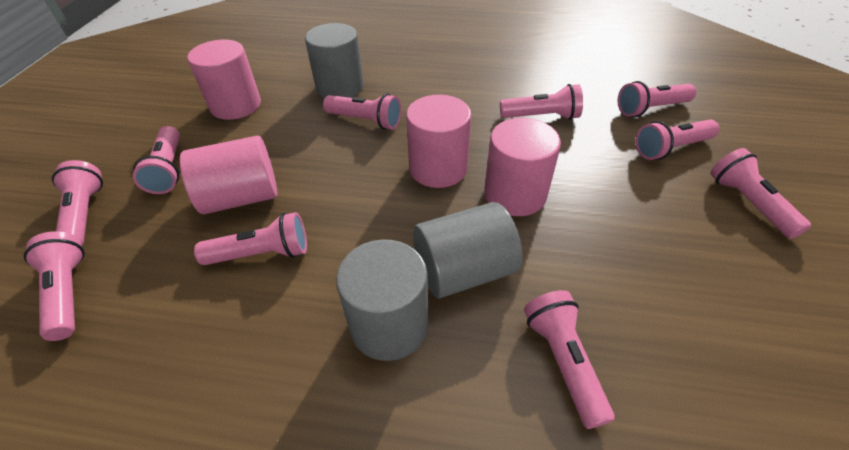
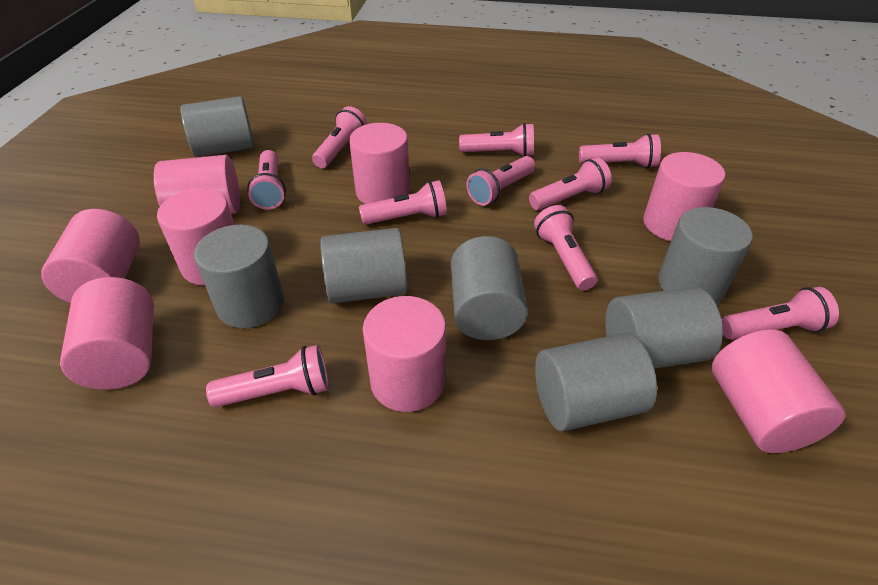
grey cylinder: 3 -> 7
pink cylinder: 4 -> 8

